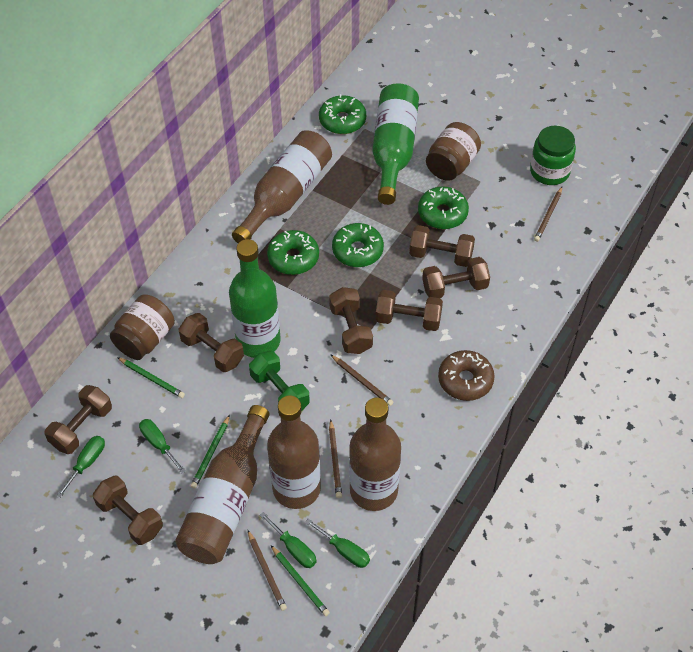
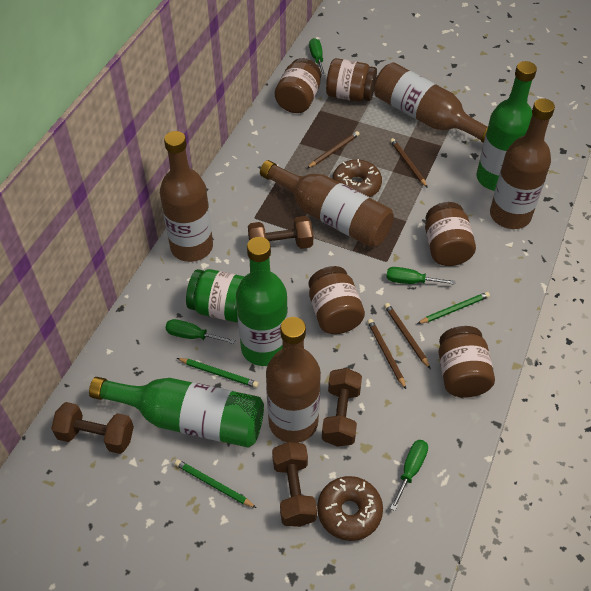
brown bottle: 4 -> 5
brown donut: 1 -> 2
brown dumbbell: 7 -> 4
brown jar: 2 -> 5
green bottle: 2 -> 3
green donut: 4 -> 0
green dumbbell: 1 -> 0

